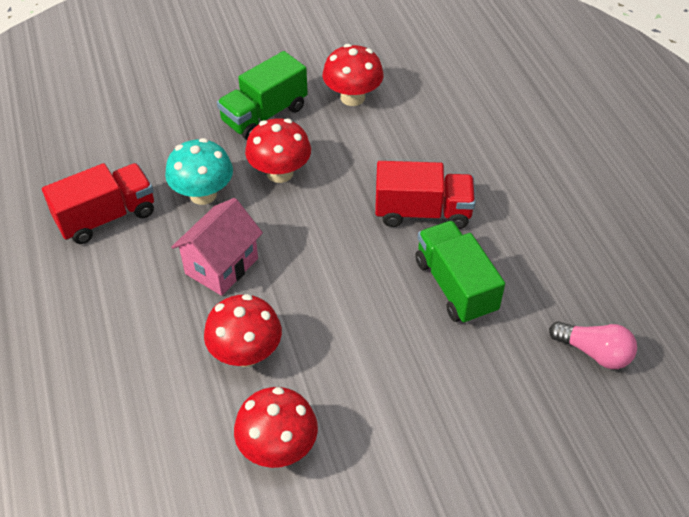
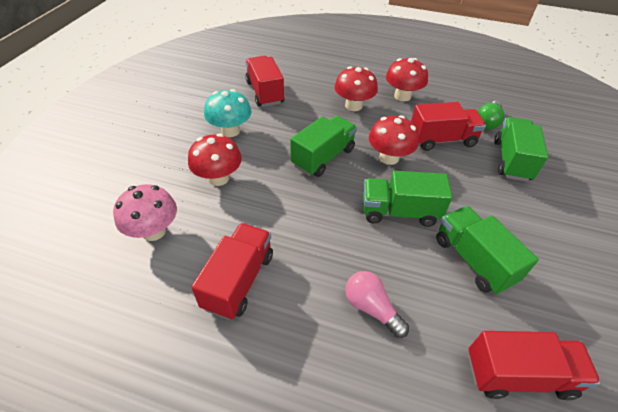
green light bulb: 0 -> 1
green truck: 2 -> 4
pink house: 1 -> 0
pink mushroom: 0 -> 1
red truck: 2 -> 4

